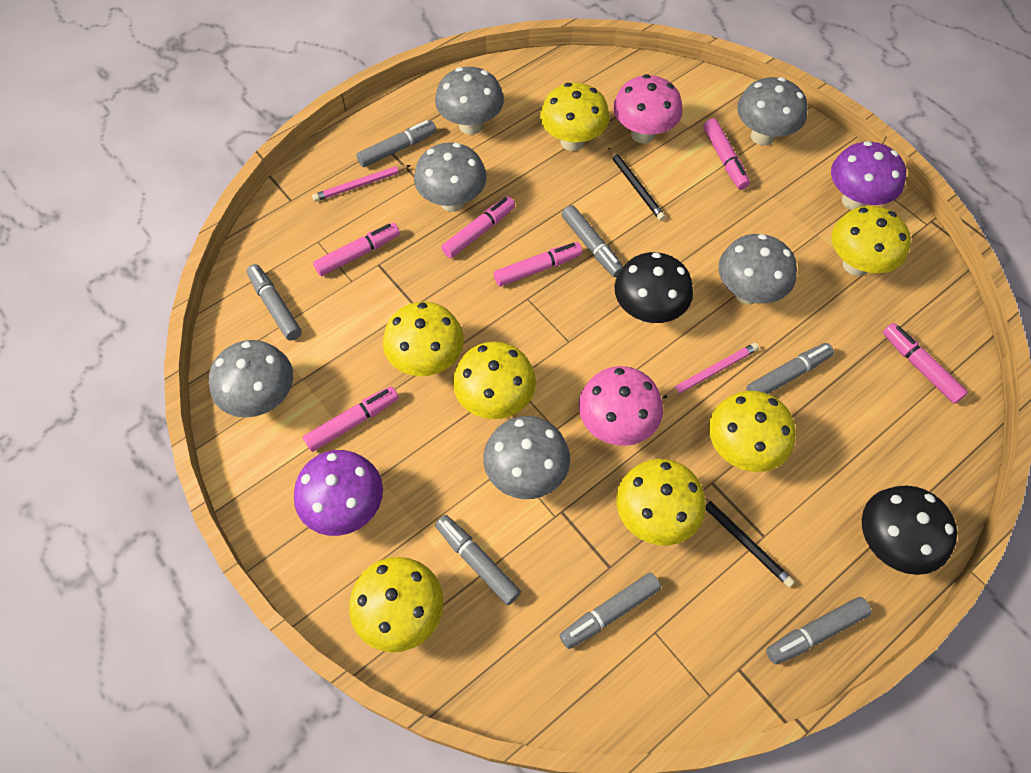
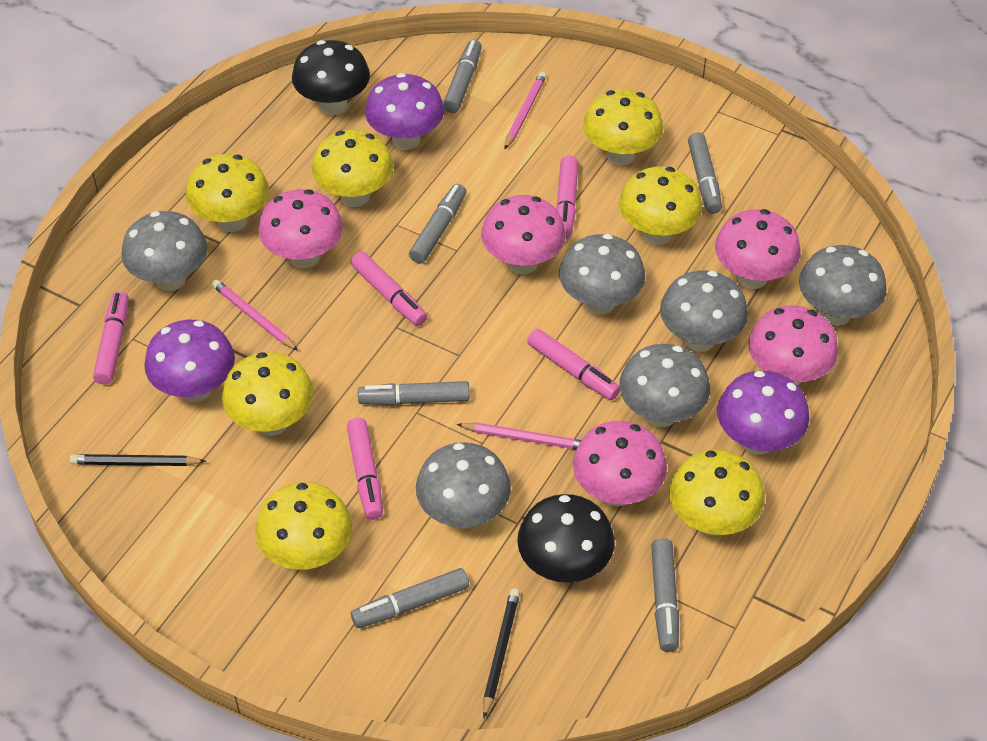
grey marker: 7 -> 6
pink marker: 6 -> 5
pink mushroom: 2 -> 5
pink pencil: 2 -> 3
purple mushroom: 2 -> 3

